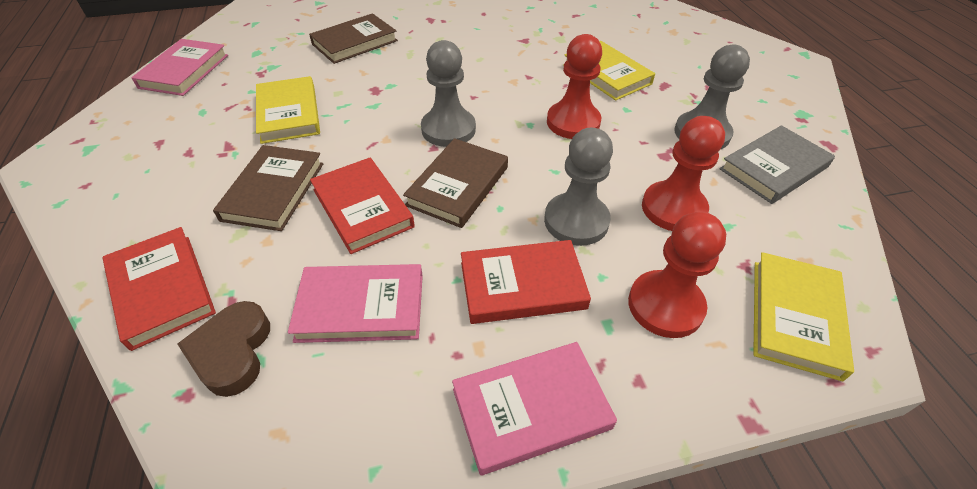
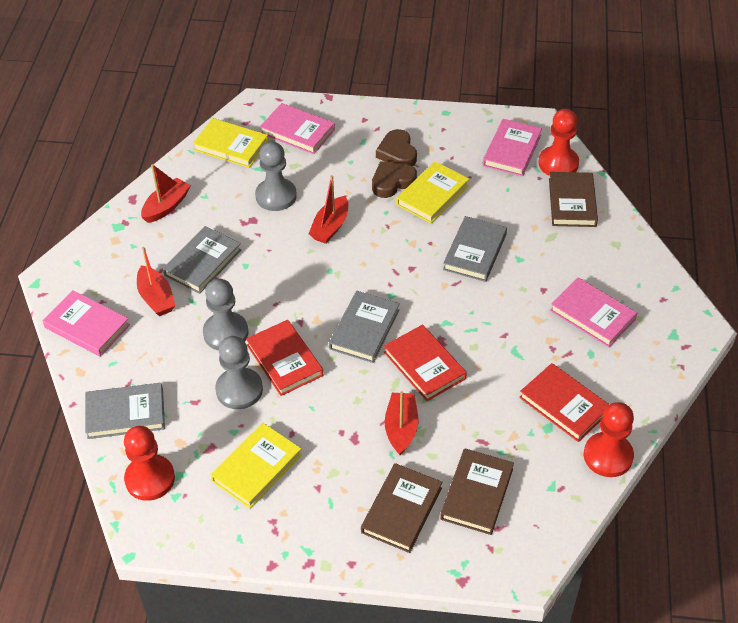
brown heart: 1 -> 2
grey book: 1 -> 4
pink book: 3 -> 4
red boat: 0 -> 4

